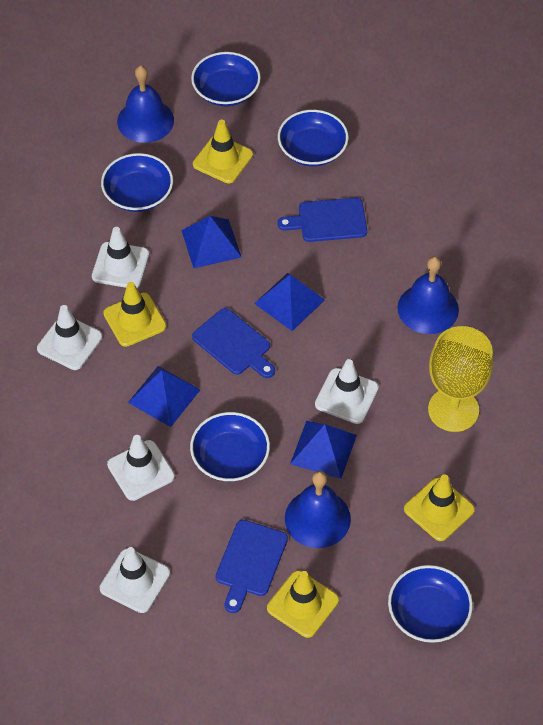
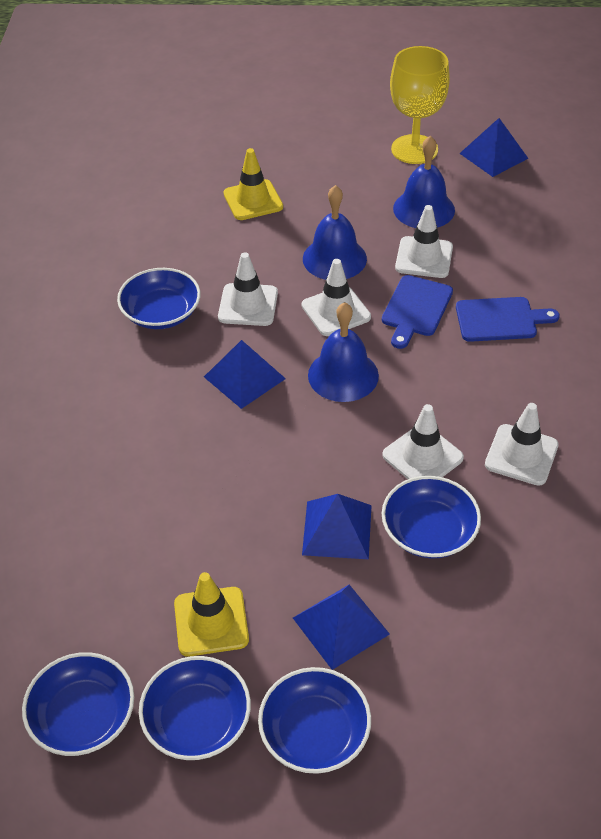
blue cutting board: 3 -> 2
yellow traffic cone: 4 -> 2

